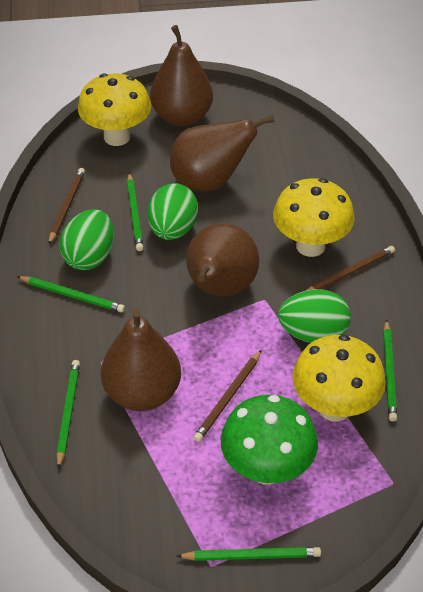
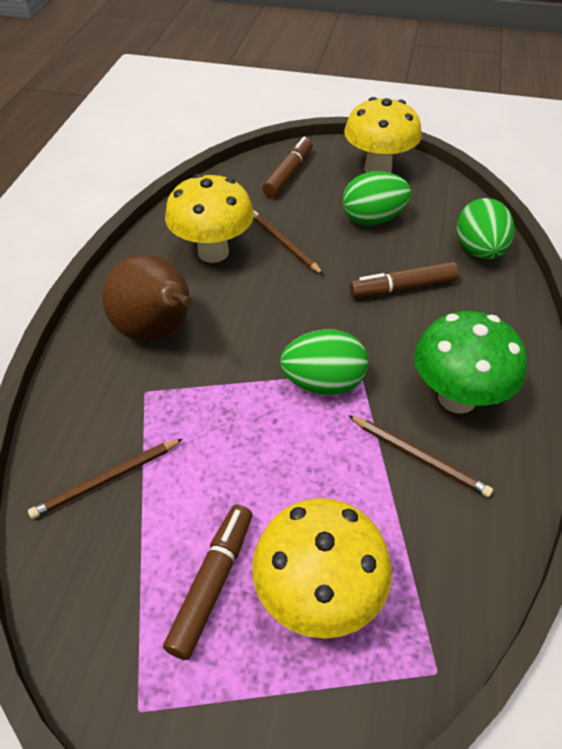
brown marker: 0 -> 3
brown pear: 4 -> 1
green pencil: 5 -> 0

